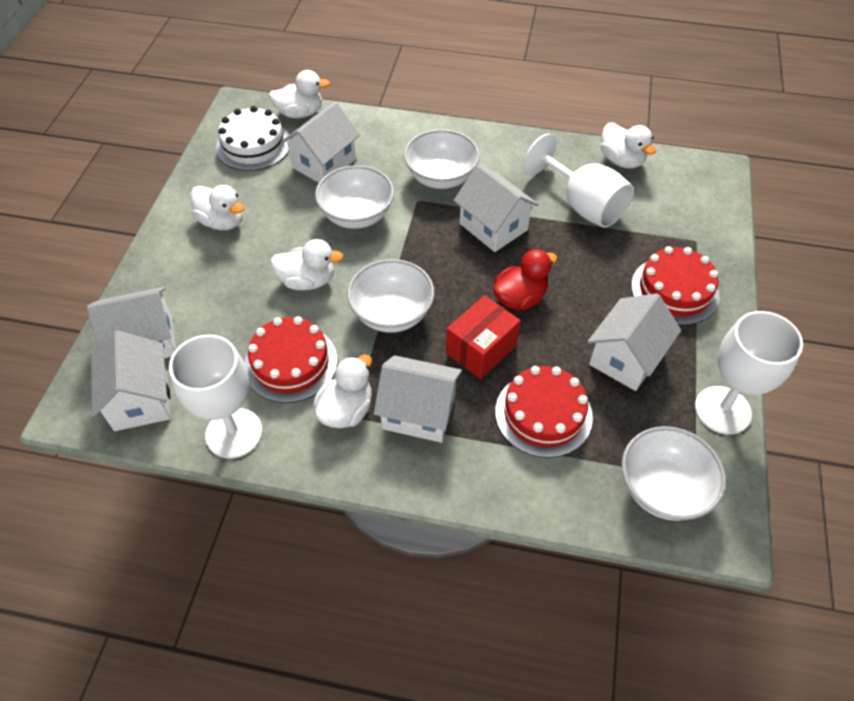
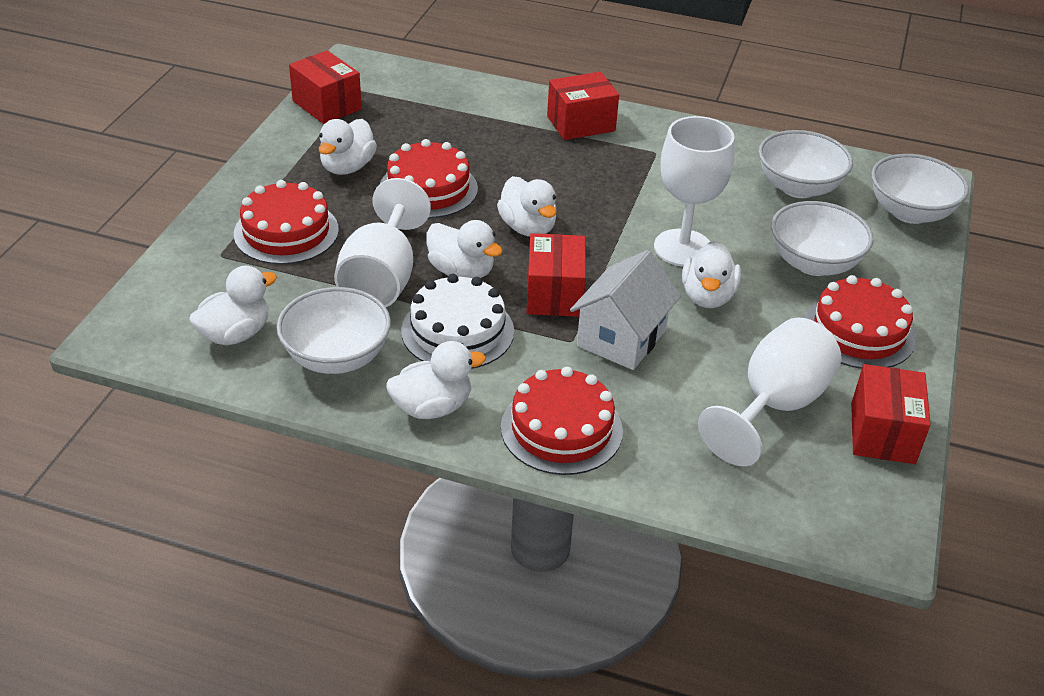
red box: 1 -> 4
red cake: 3 -> 4
red duck: 1 -> 0
white duck: 5 -> 6
white house: 6 -> 1

